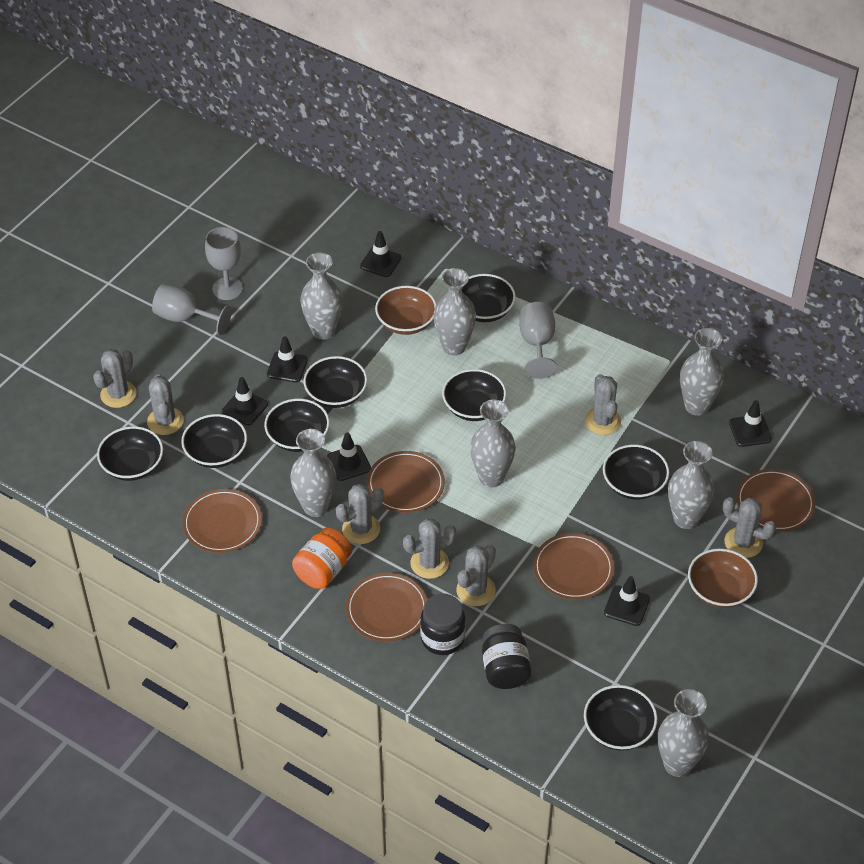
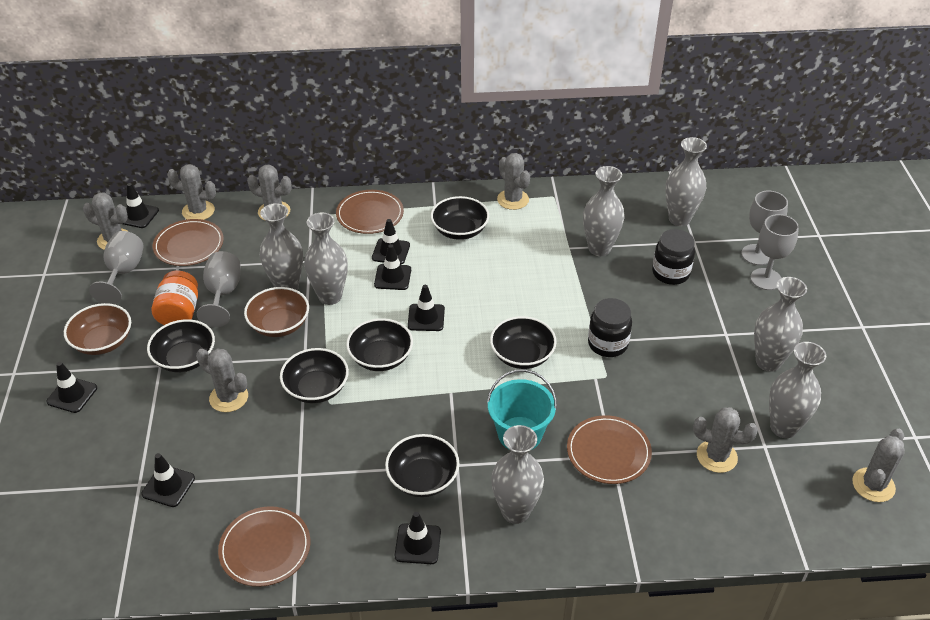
black bowl: 8 -> 6
black traffic cone: 6 -> 7
brown plate: 5 -> 4
grey goblet: 3 -> 4
turquoise bucket: 0 -> 1

